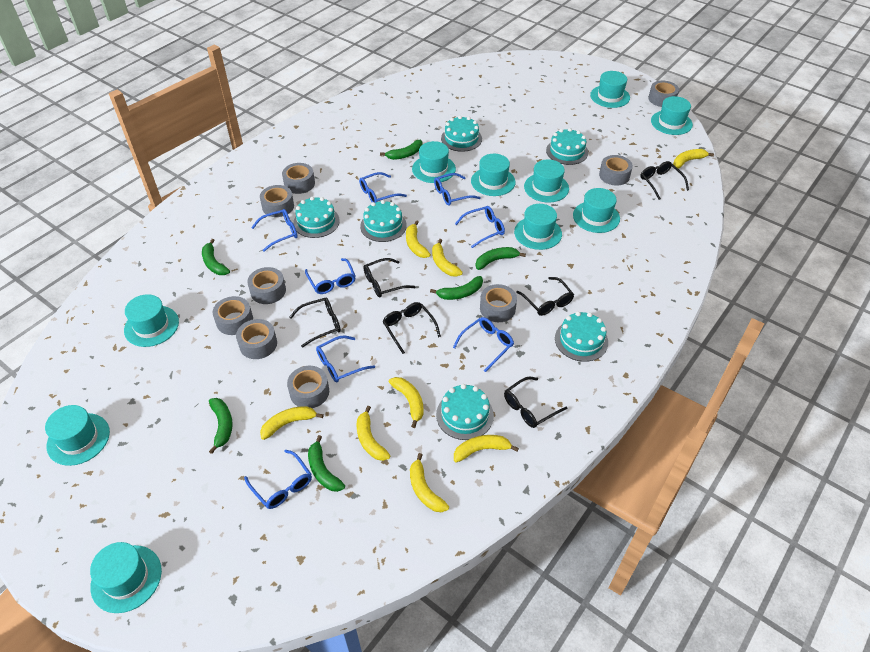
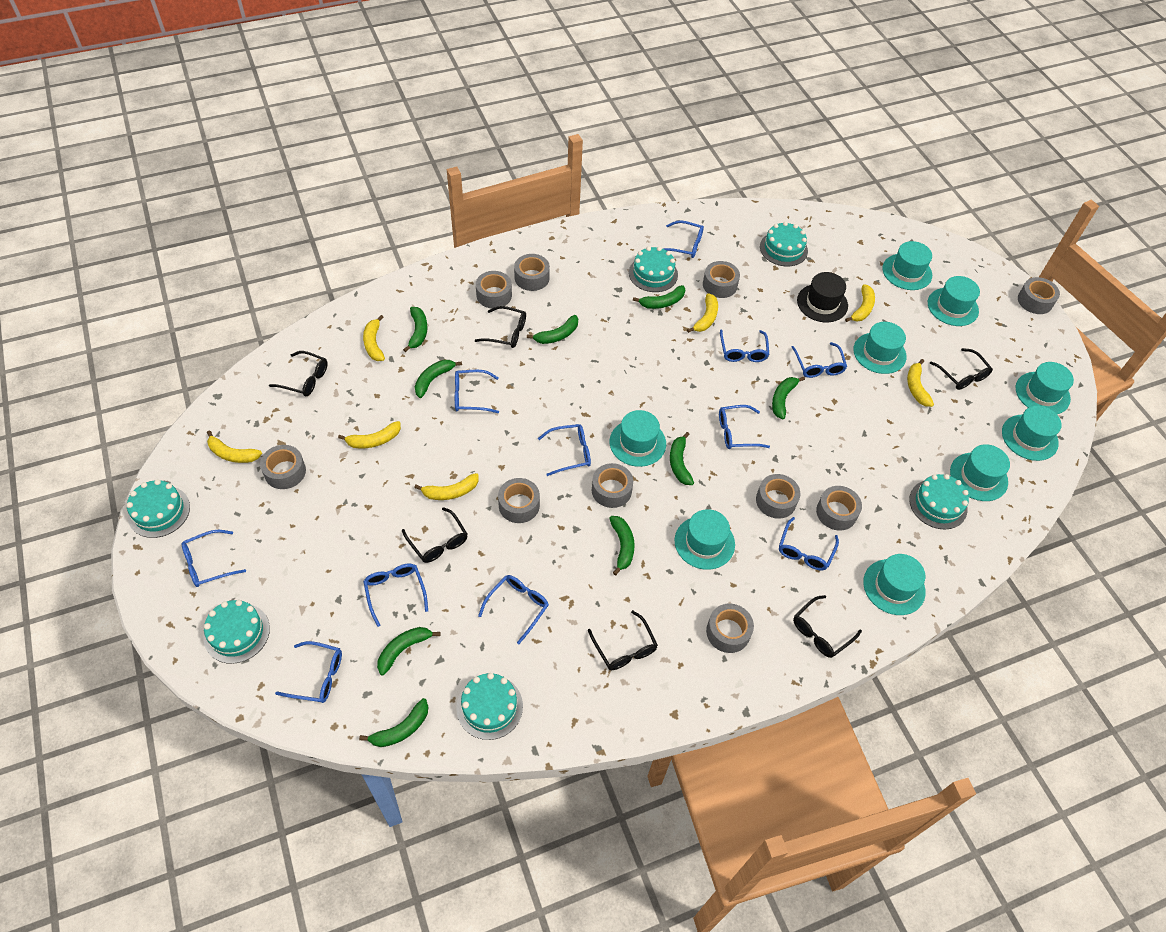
black hat: 0 -> 1
blue glasses: 8 -> 11
green banana: 6 -> 9
grey tape: 9 -> 10
turquoise hat: 10 -> 9
yellow banana: 8 -> 7

